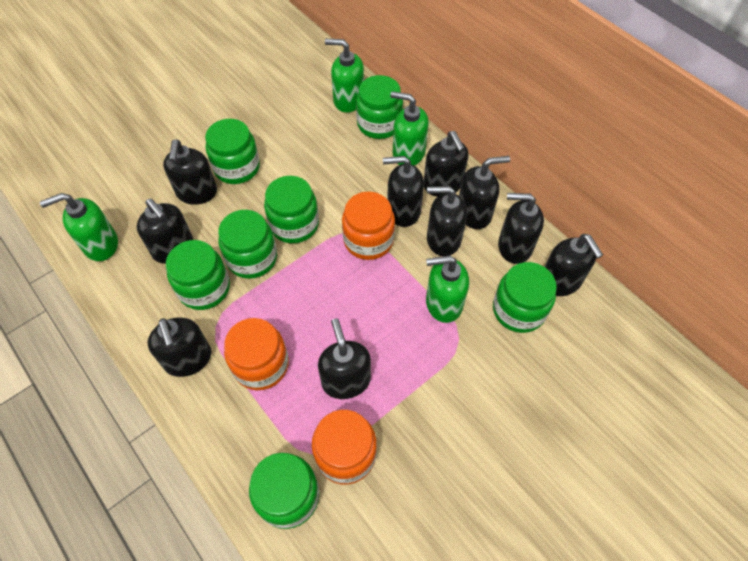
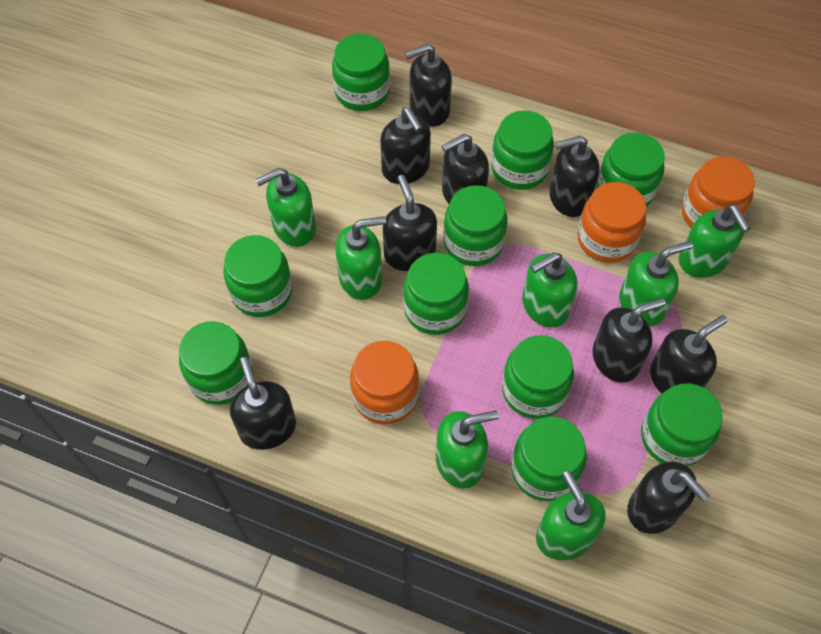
black soap dispenser: 10 -> 9
green jar: 7 -> 10
green soap dispenser: 4 -> 7

